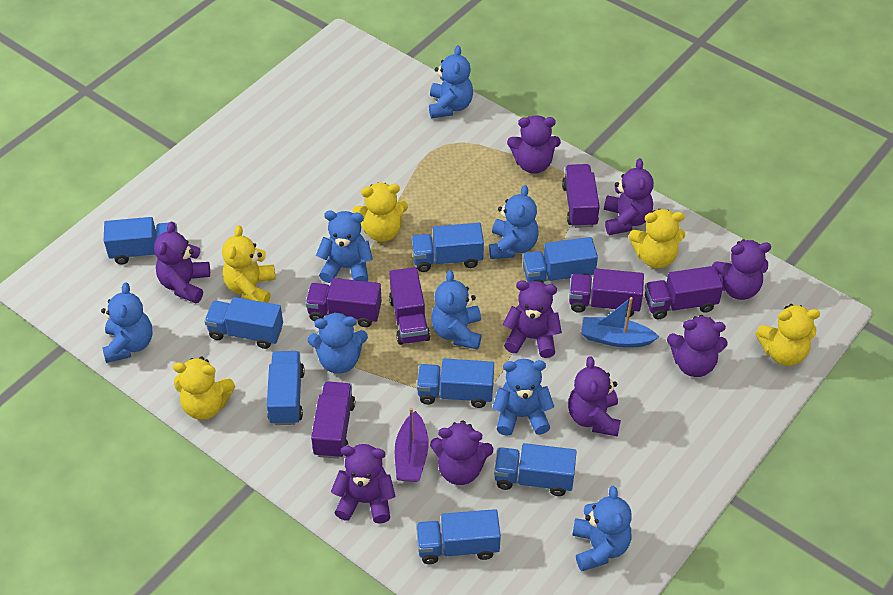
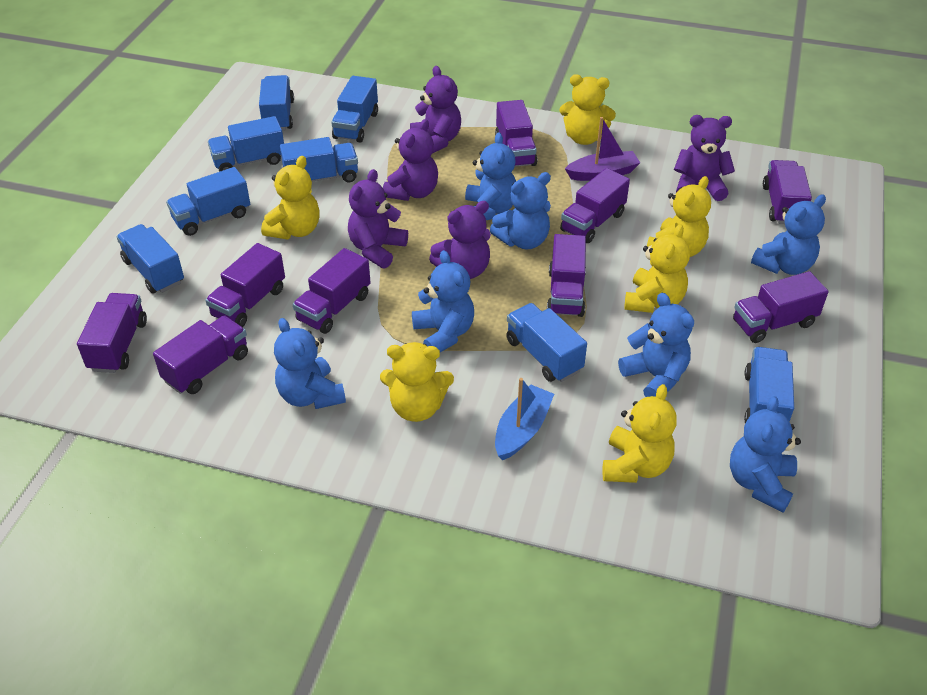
blue teddy bear: 8 -> 7
purple teddy bear: 9 -> 5
purple truck: 6 -> 9
yellow teddy bear: 5 -> 6

